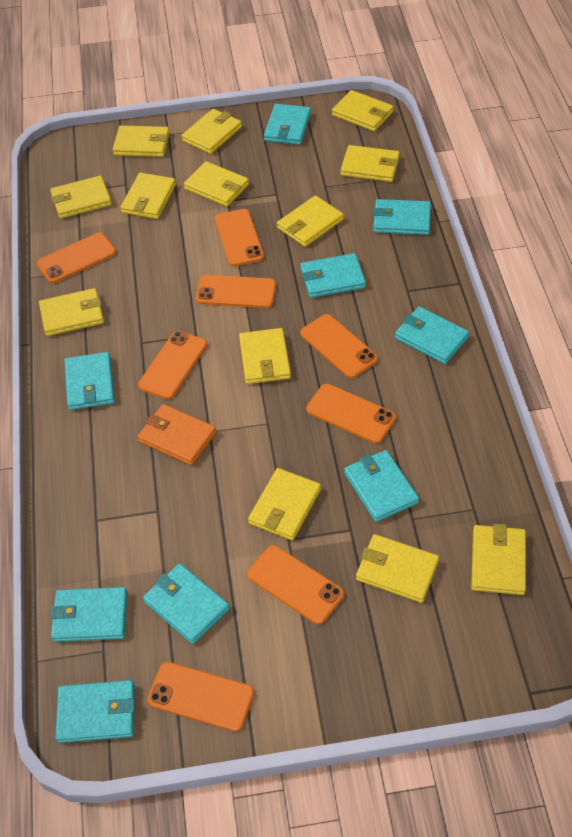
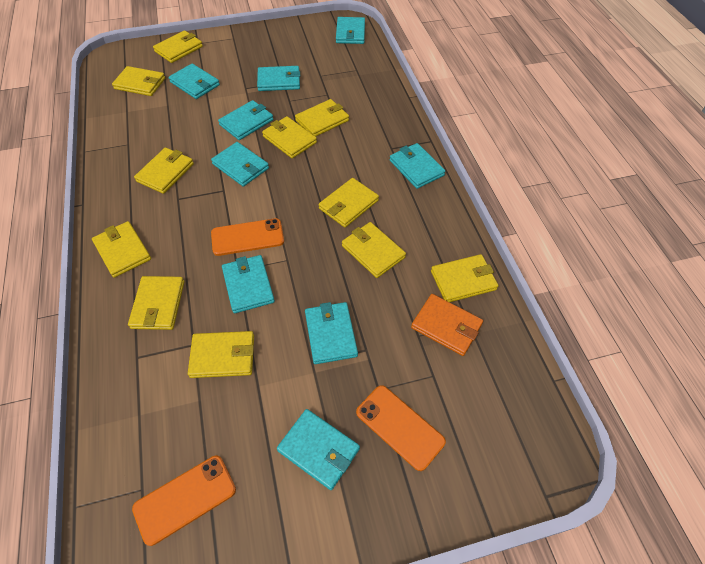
orange phone: 8 -> 3
yellow wallet: 13 -> 11

